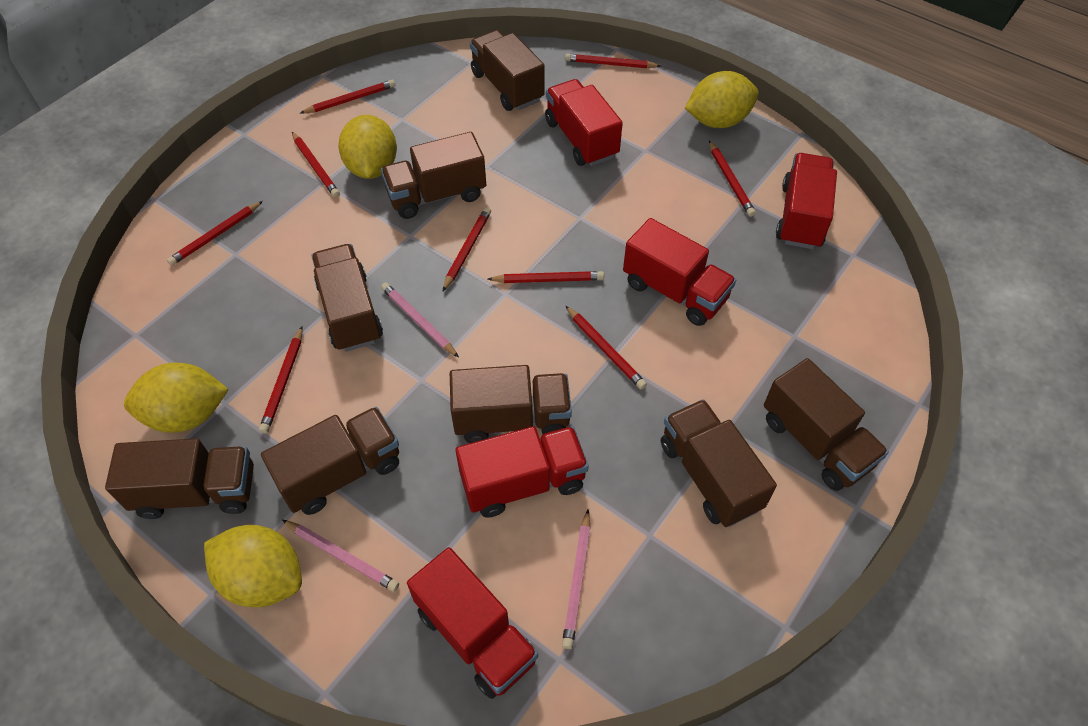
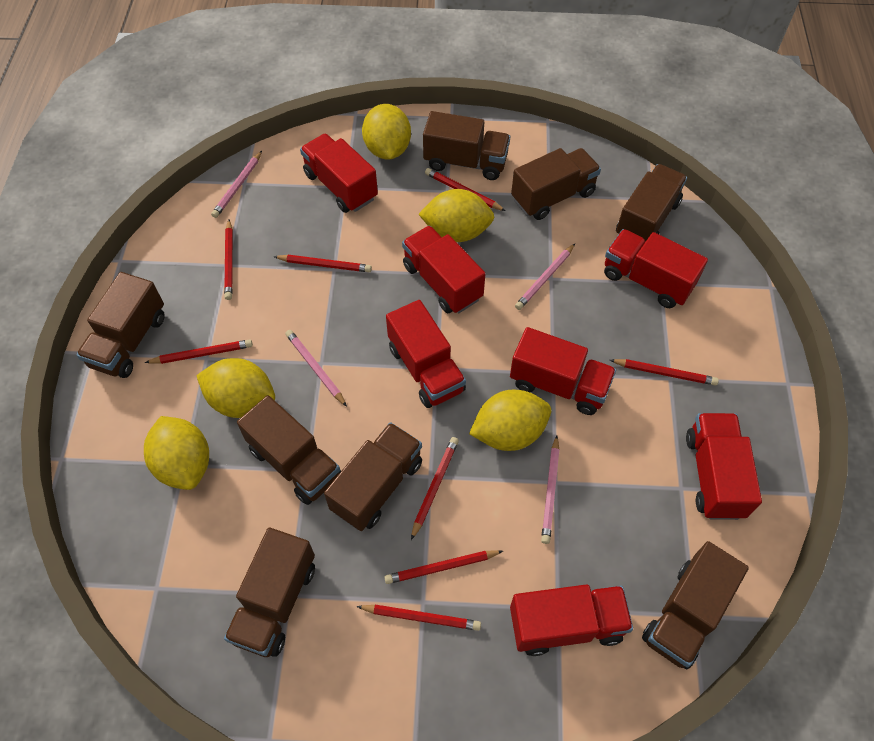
pink pencil: 3 -> 4
red pencil: 9 -> 8
red truck: 5 -> 7
yellow lemon: 4 -> 5

